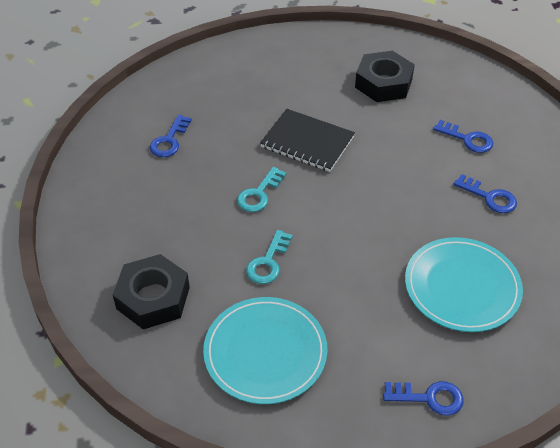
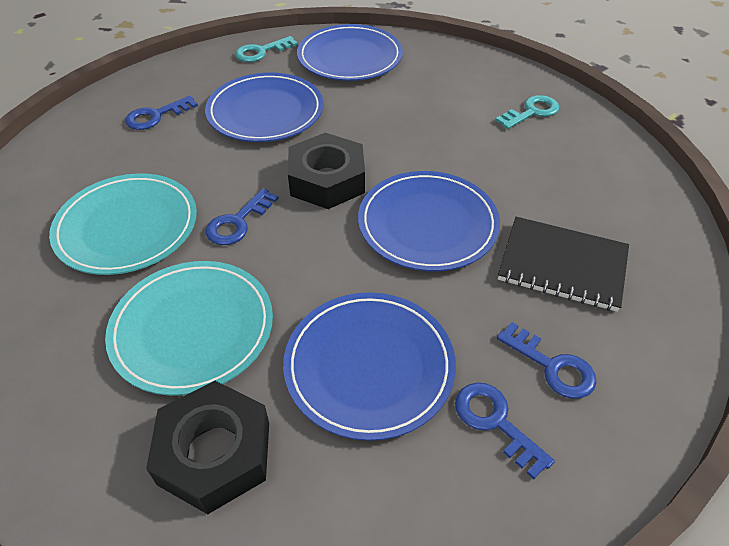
blue plate: 0 -> 4

